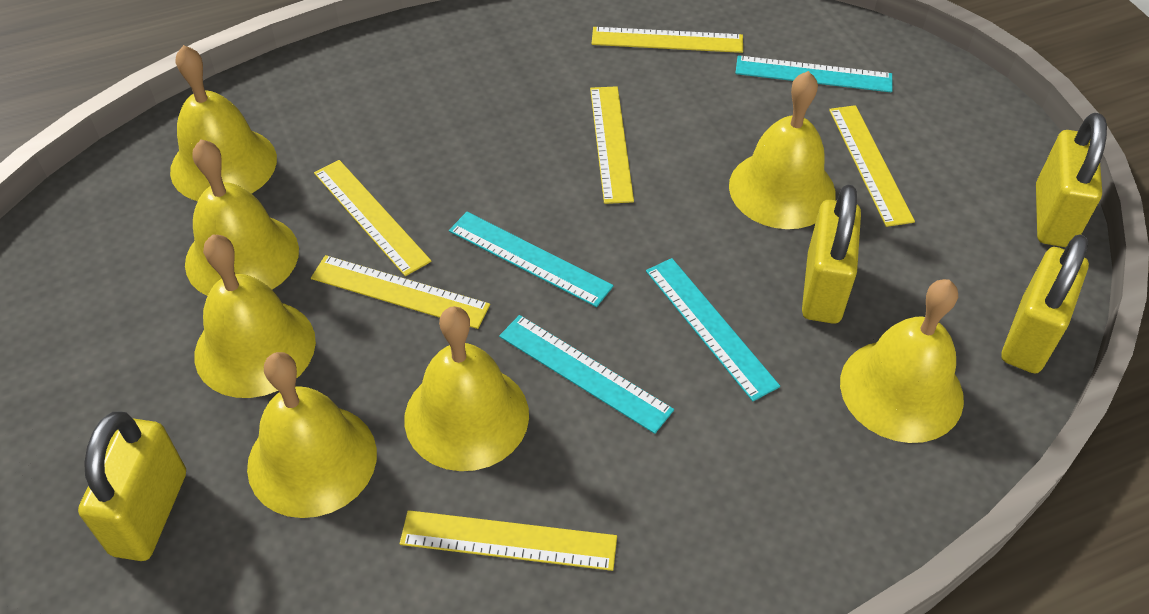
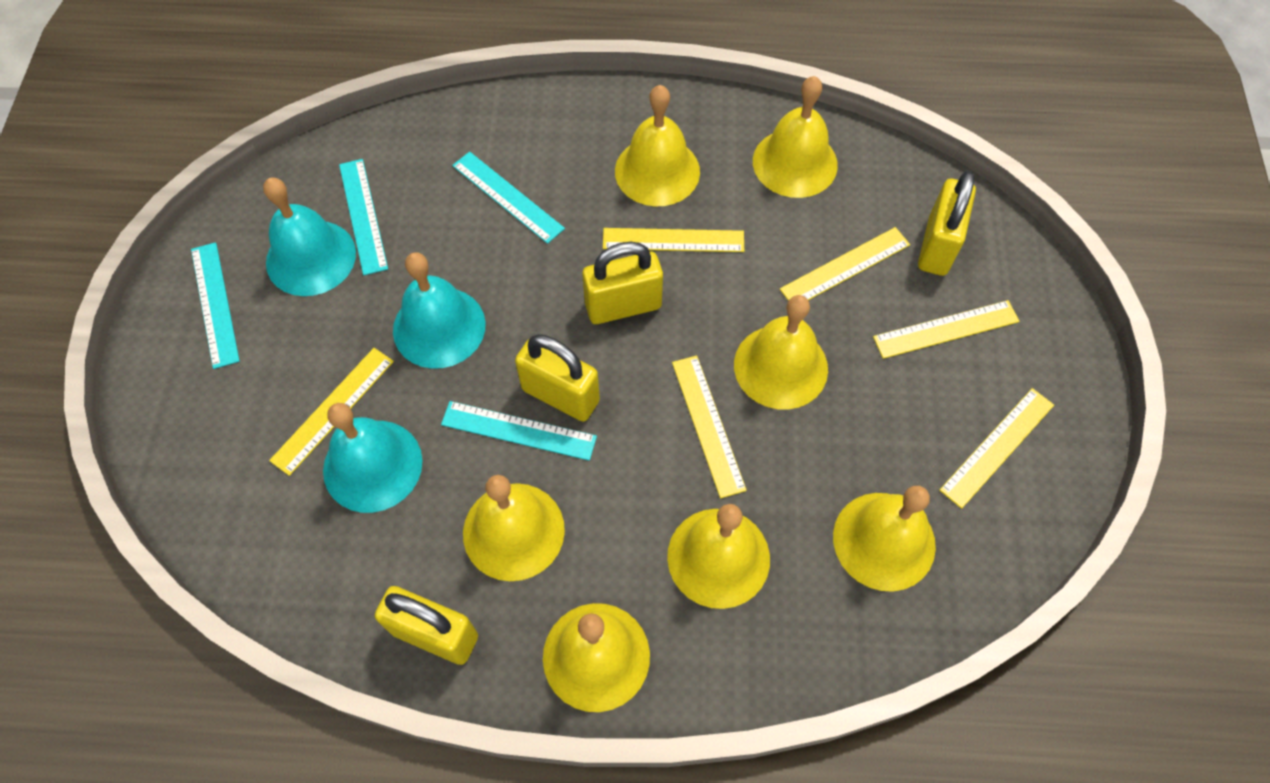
turquoise bell: 0 -> 3

